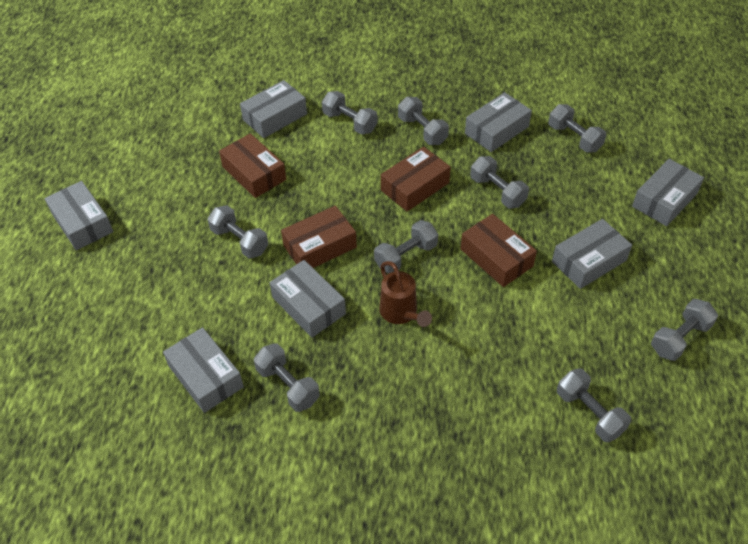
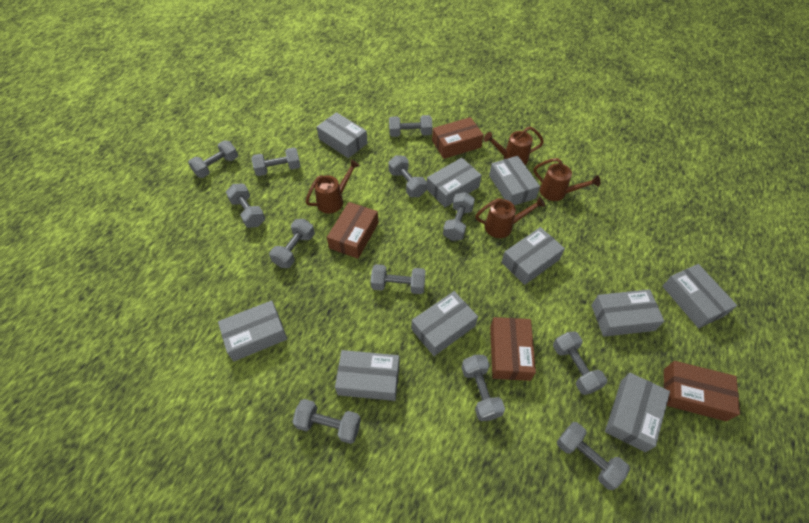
brown watering can: 1 -> 4
grey box: 7 -> 10
grey dumbbell: 9 -> 12

